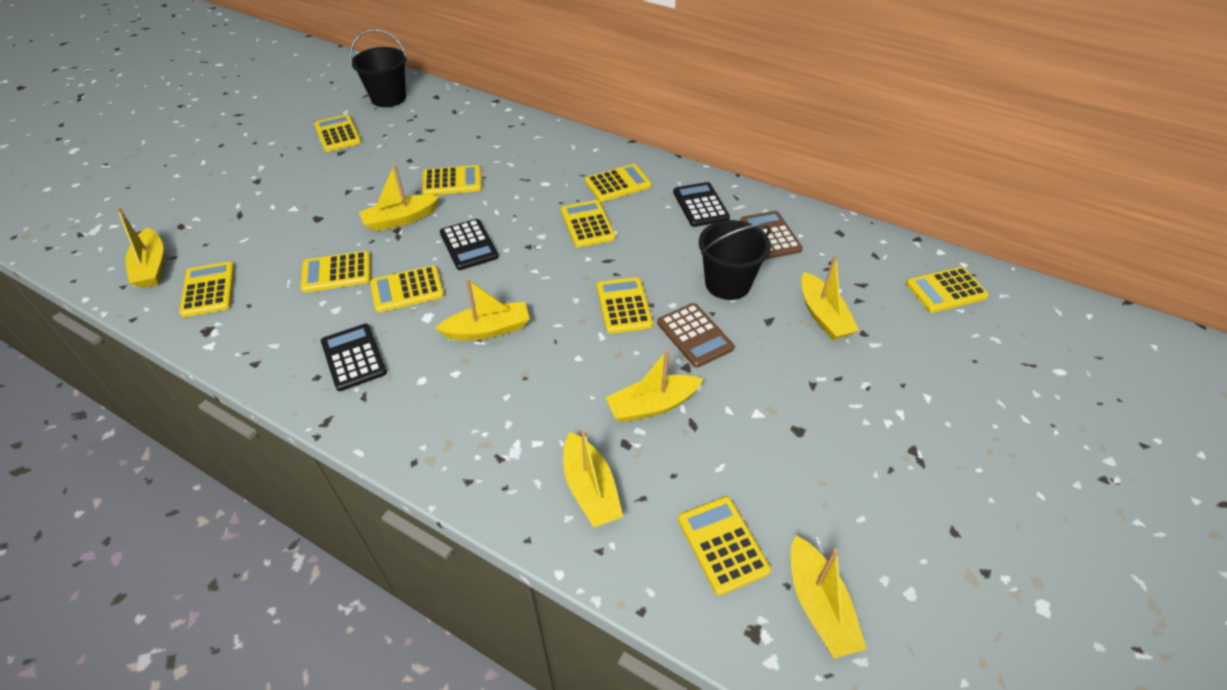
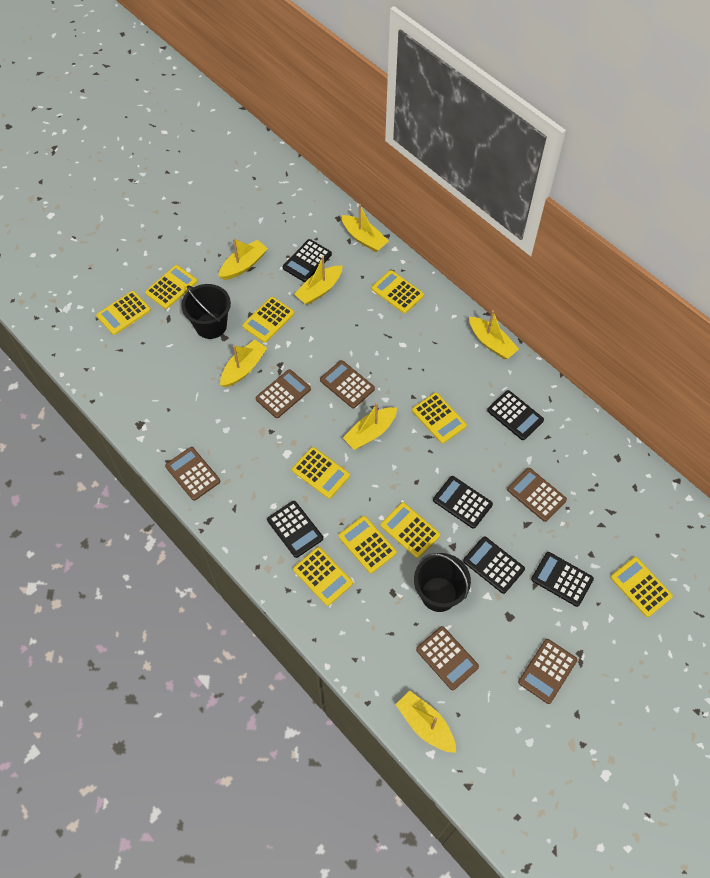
black calculator: 3 -> 6
brown calculator: 2 -> 6

